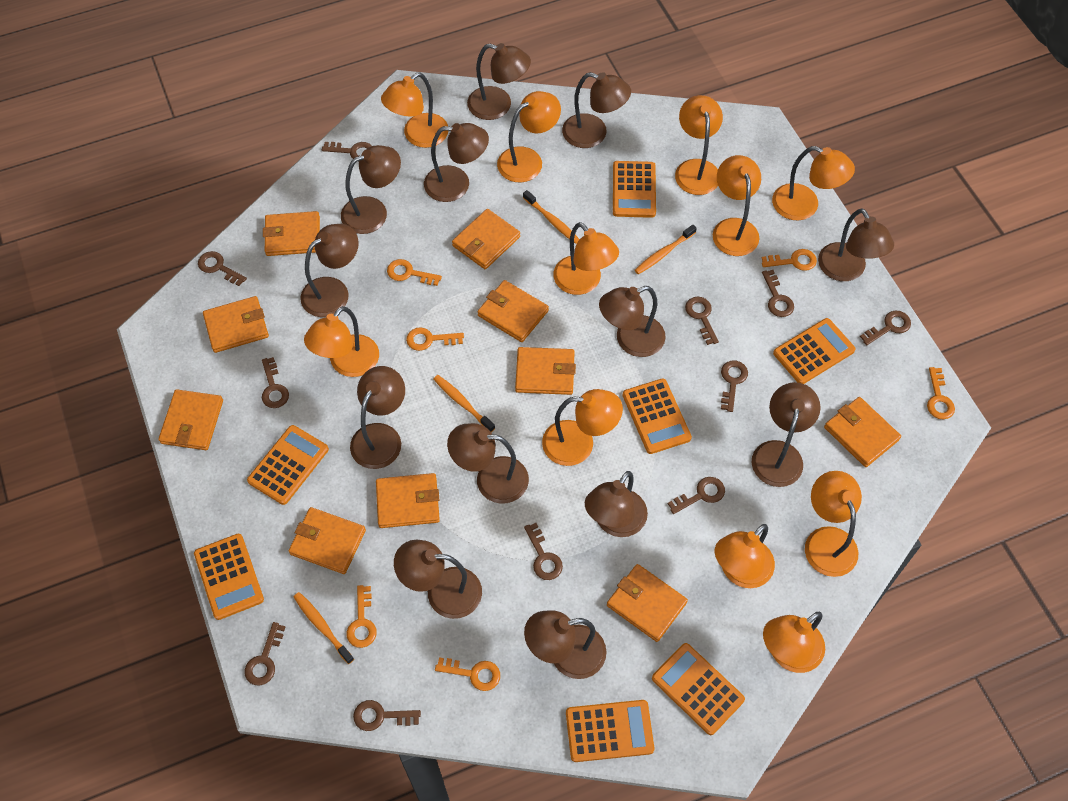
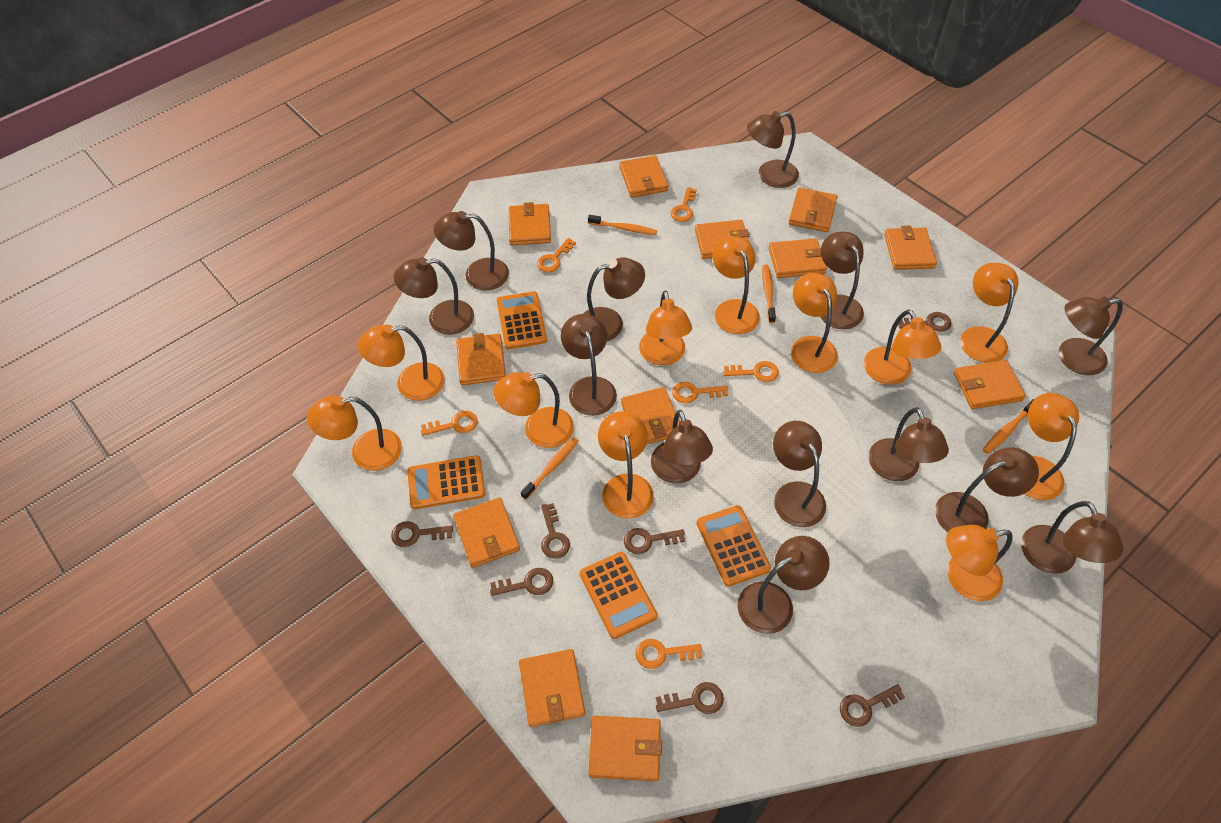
brown key: 11 -> 7
orange calculator: 7 -> 4
orange wallet: 10 -> 12

